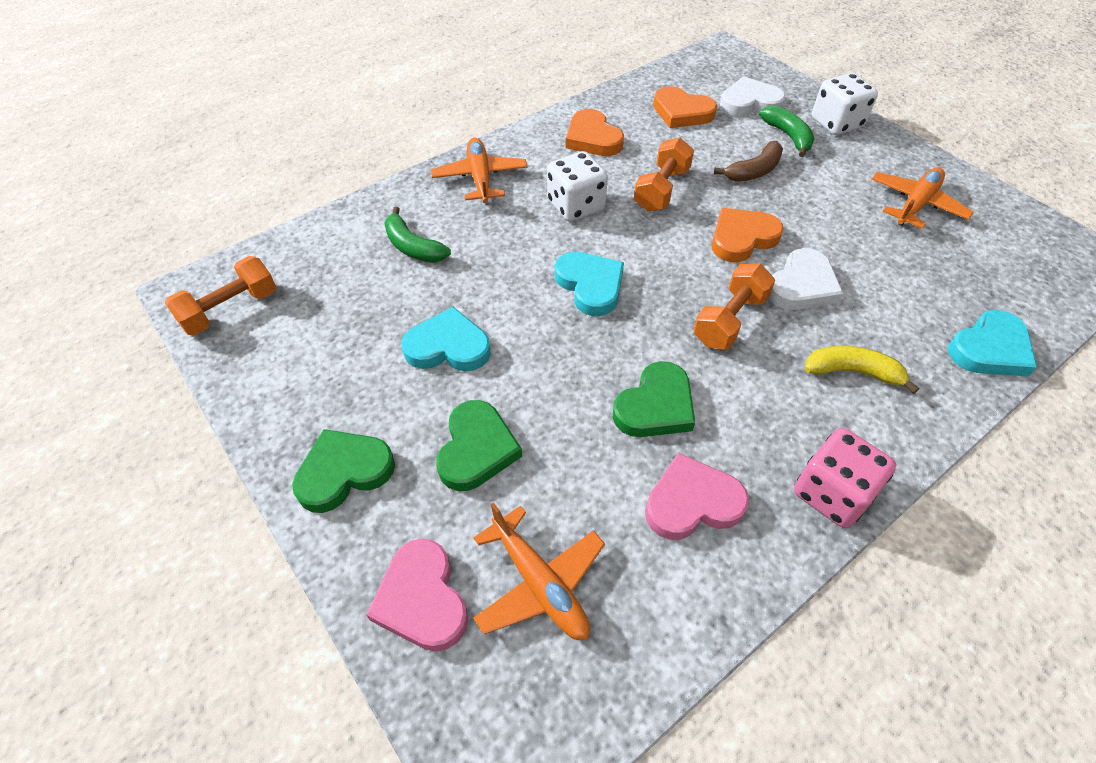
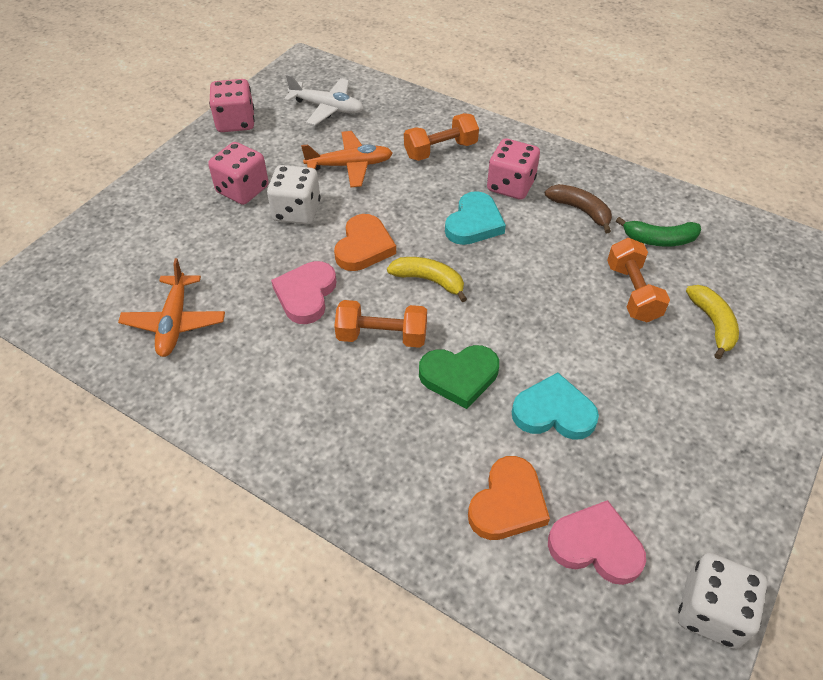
green banana: 2 -> 1
green heart: 3 -> 1
orange heart: 3 -> 2
orange plane: 3 -> 2
pink dice: 1 -> 3
turquoise heart: 3 -> 2
white heart: 2 -> 0
white plane: 0 -> 1
yellow banana: 1 -> 2

